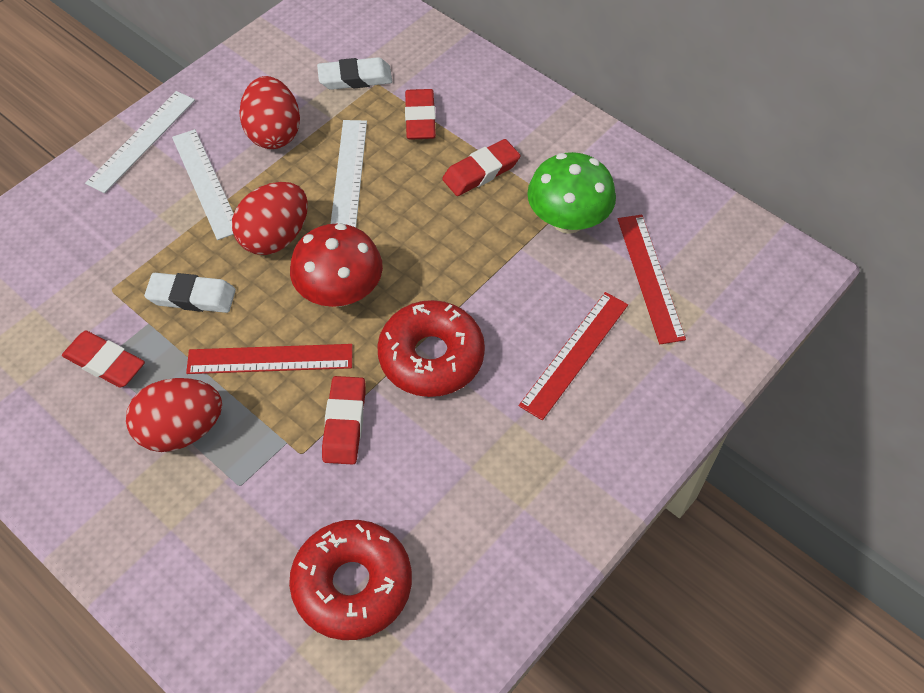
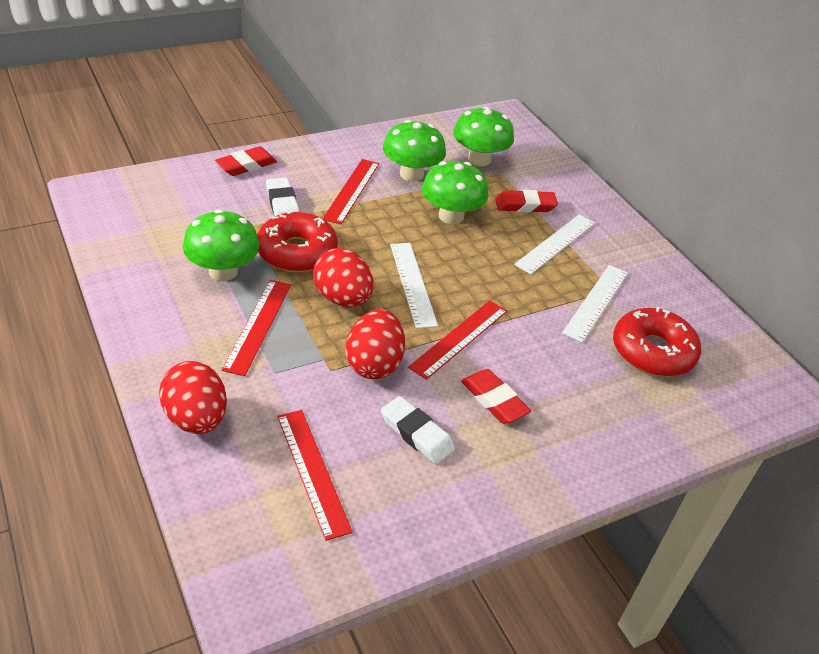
green mushroom: 1 -> 4
red eraser: 4 -> 3
red mushroom: 1 -> 0
red ruler: 3 -> 4

